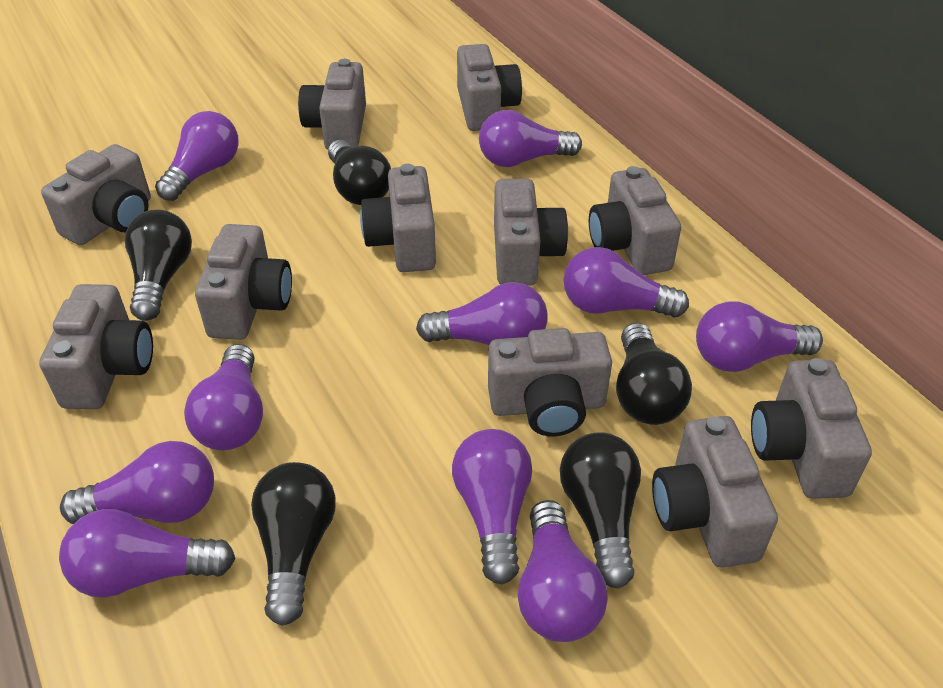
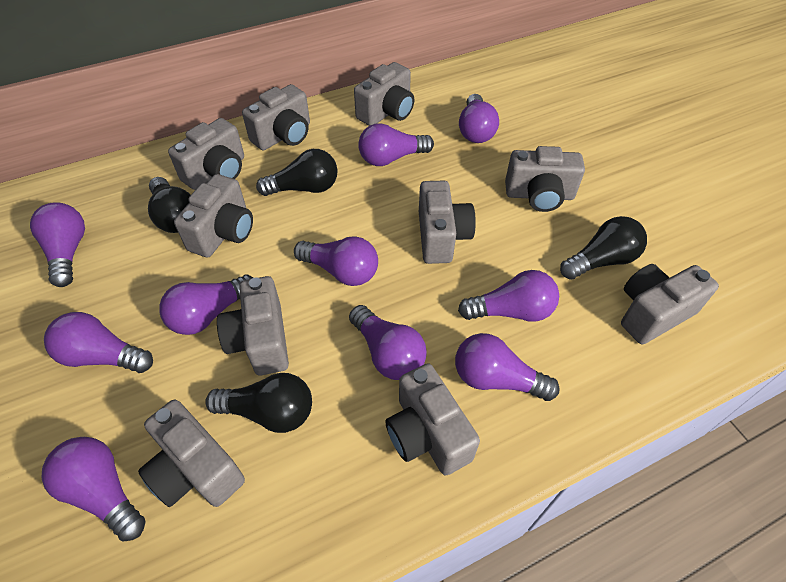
black light bulb: 5 -> 4
grey camera: 11 -> 10

